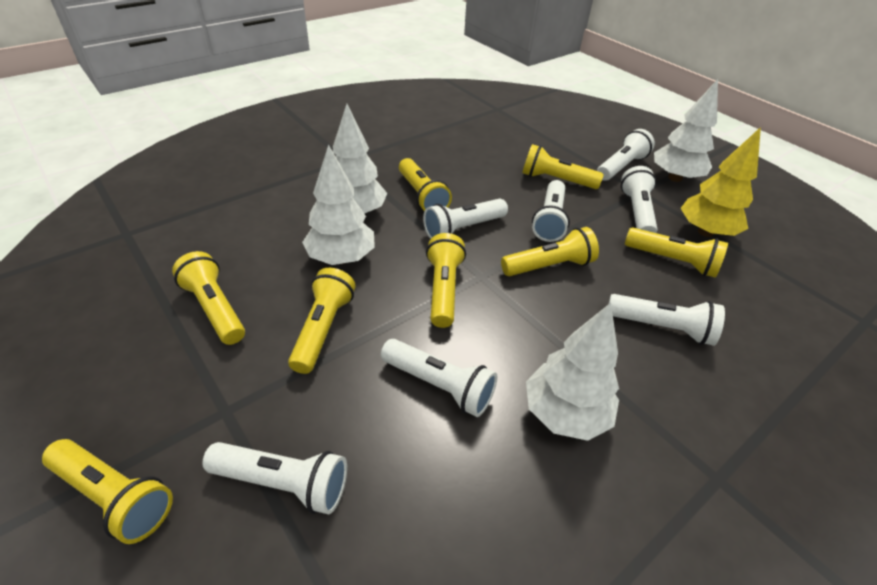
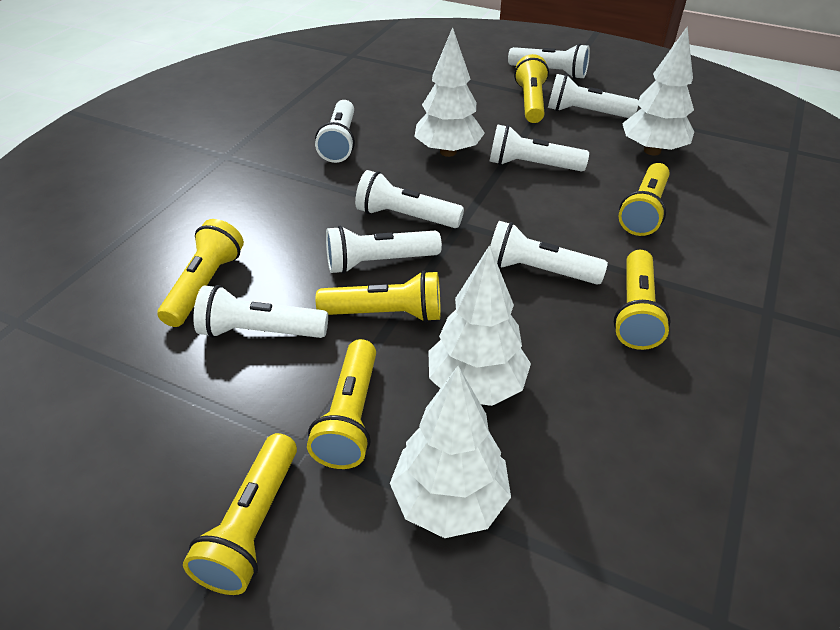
white flashlight: 7 -> 8
yellow flashlight: 8 -> 7
yellow tree: 1 -> 0

